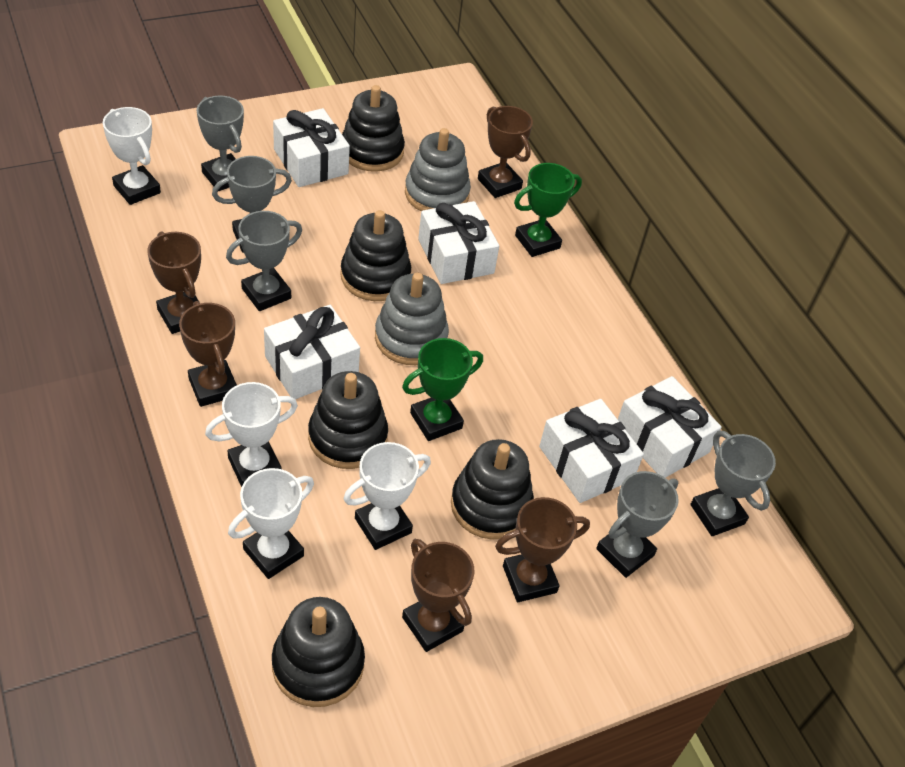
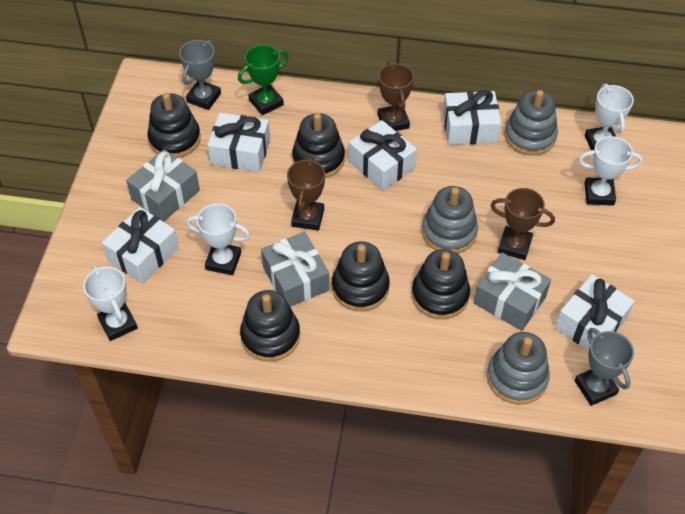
brown trophy: 5 -> 3
green trophy: 2 -> 1
grey gift: 0 -> 3
grey stacking toy: 2 -> 3
grey trophy: 5 -> 2

